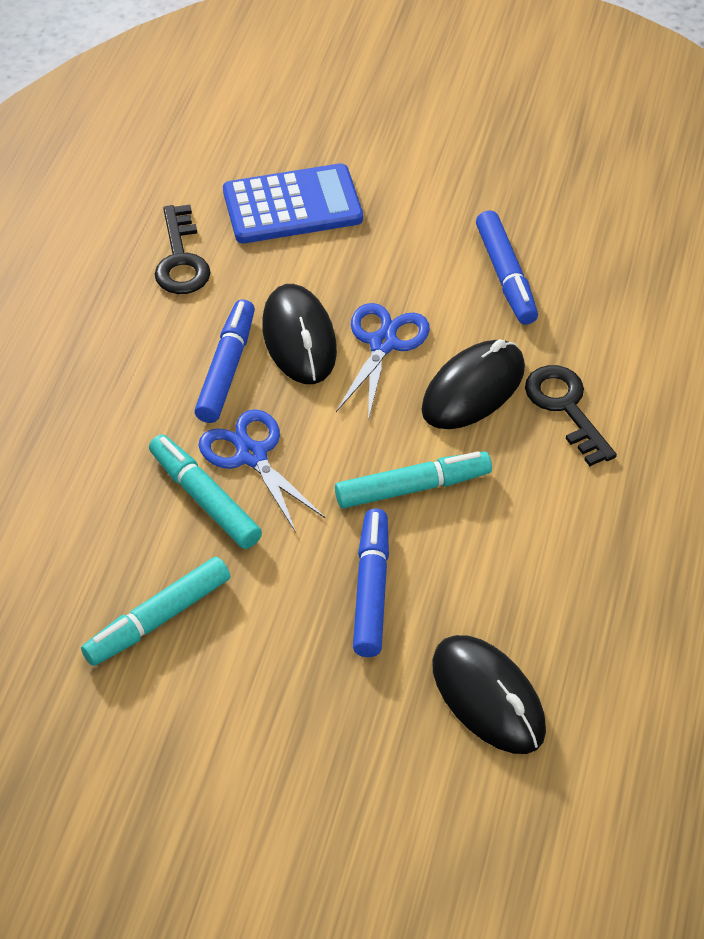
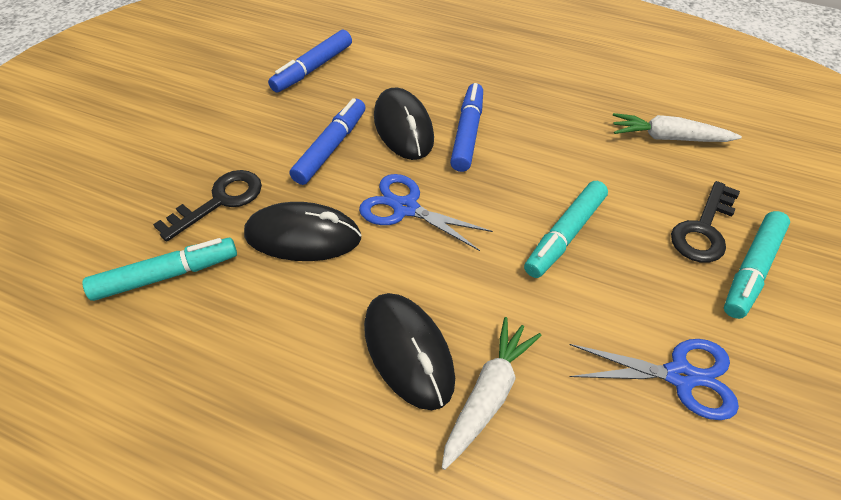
blue calculator: 1 -> 0
white carrot: 0 -> 2

